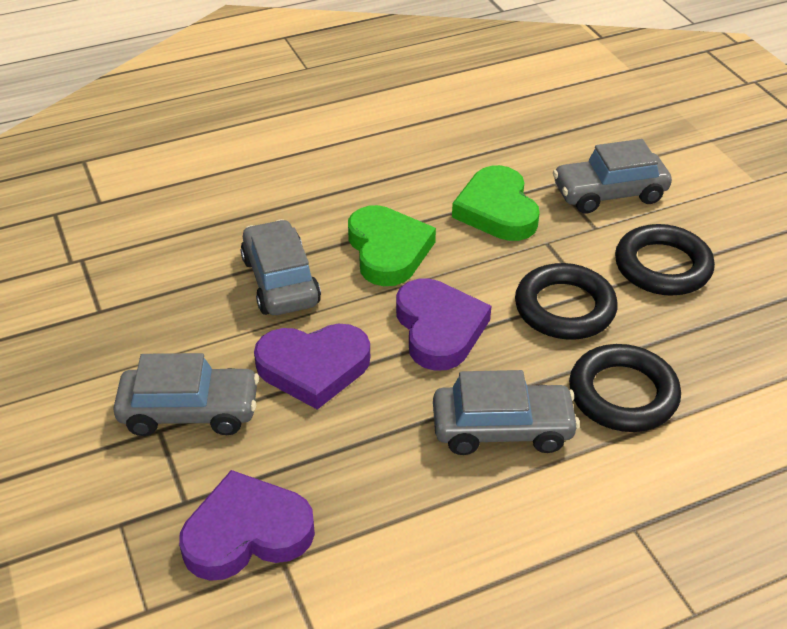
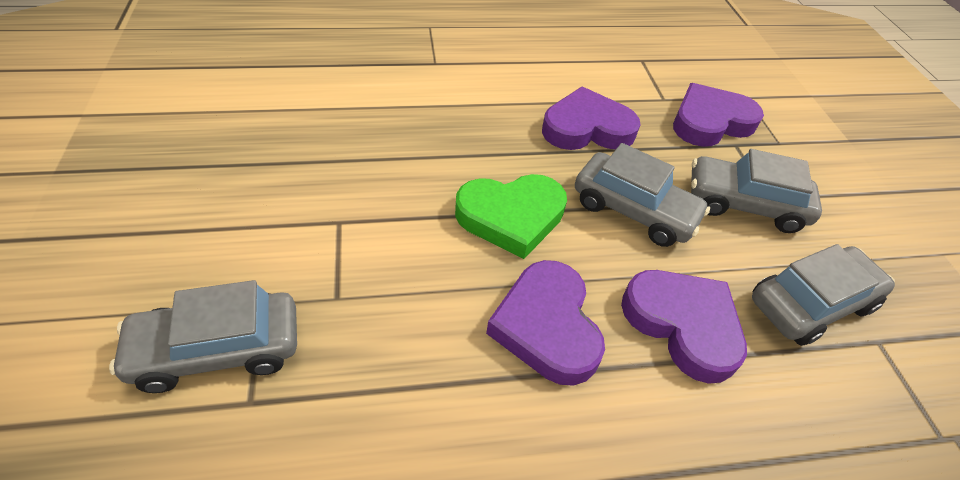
black ring: 3 -> 0
green heart: 2 -> 1
purple heart: 3 -> 4

